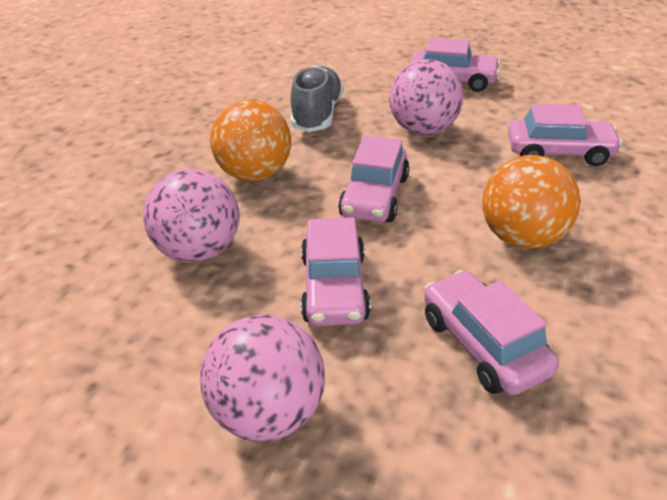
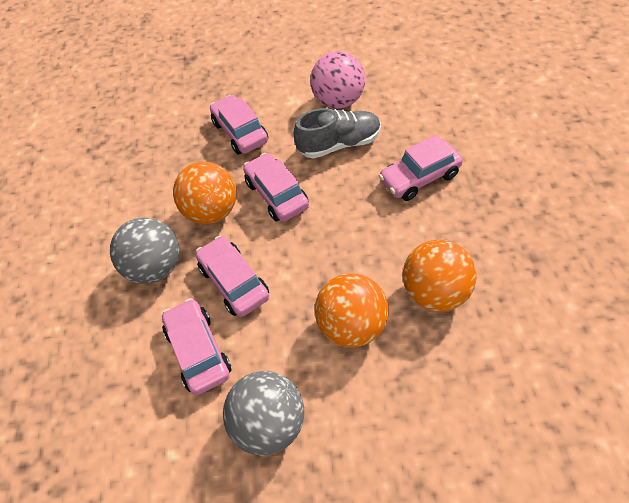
grey ball: 0 -> 2
orange ball: 2 -> 3
pink ball: 3 -> 1

